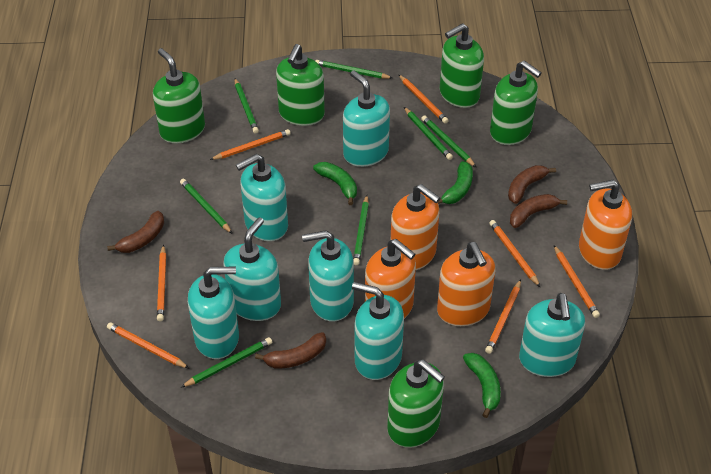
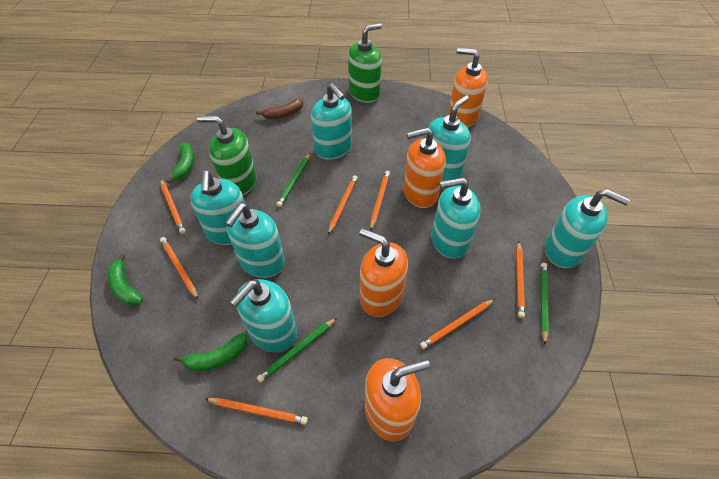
brown banana: 4 -> 1
green pencil: 7 -> 3
green soap dispenser: 5 -> 2

